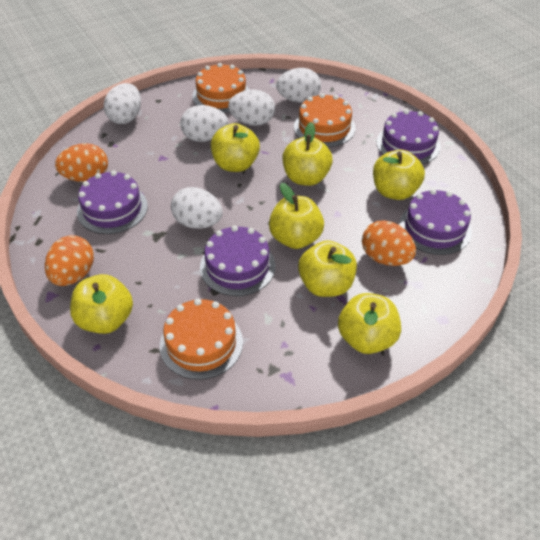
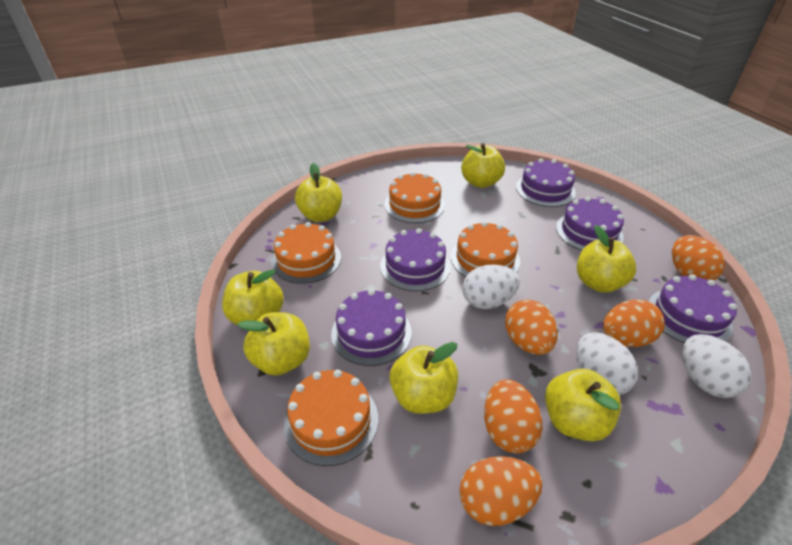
orange cake: 3 -> 4
orange egg: 3 -> 5
purple cake: 4 -> 5
white egg: 5 -> 3

